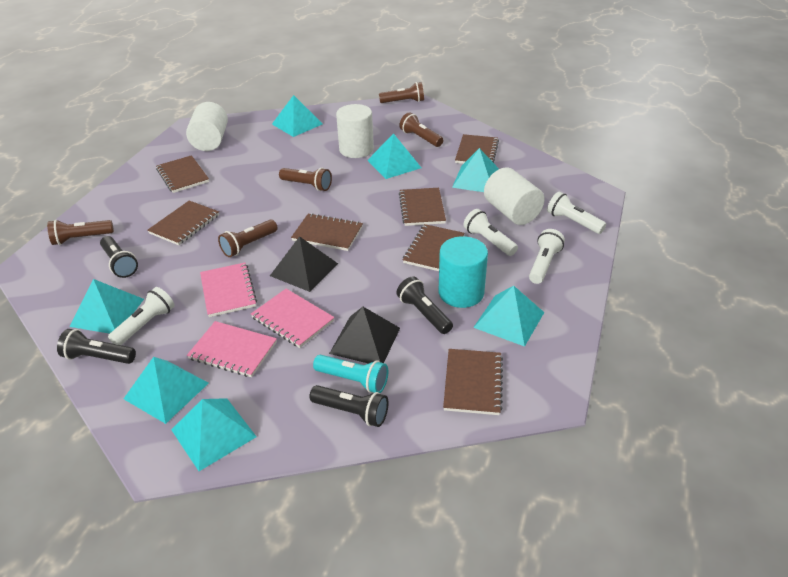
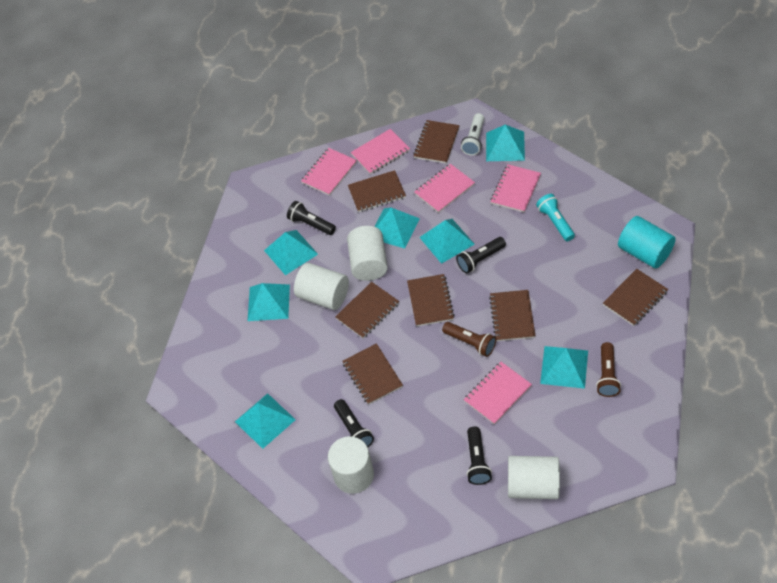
black pyramid: 2 -> 0
brown flashlight: 5 -> 2
pink notebook: 3 -> 5
white cylinder: 3 -> 4
white flashlight: 4 -> 1

